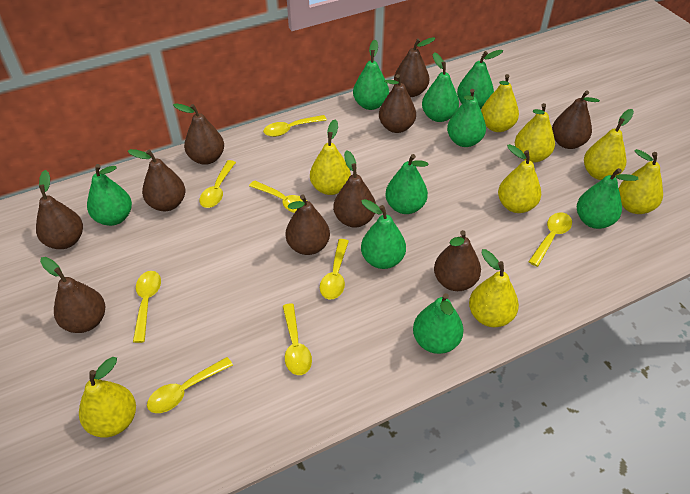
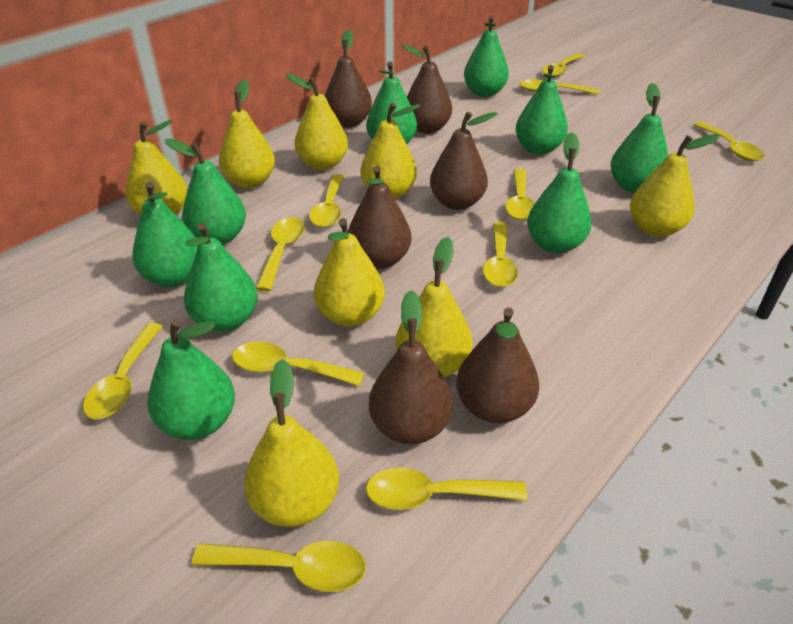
brown pear: 10 -> 6
yellow spoon: 8 -> 11

